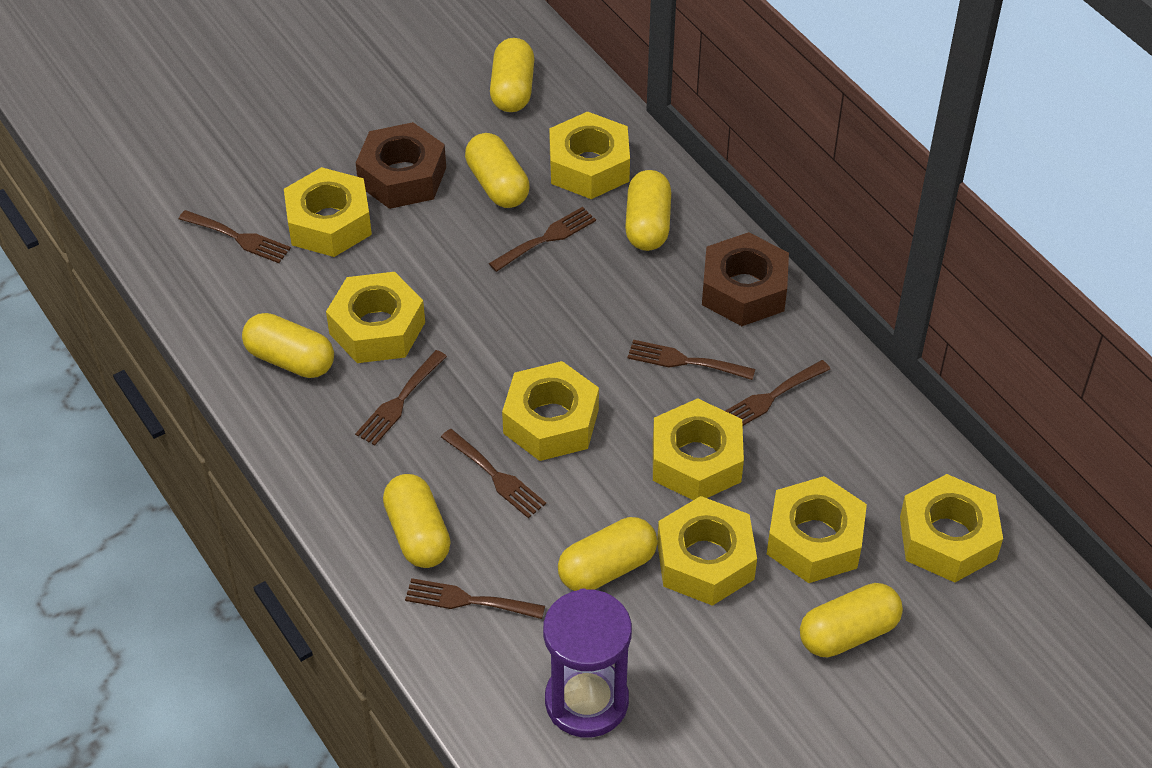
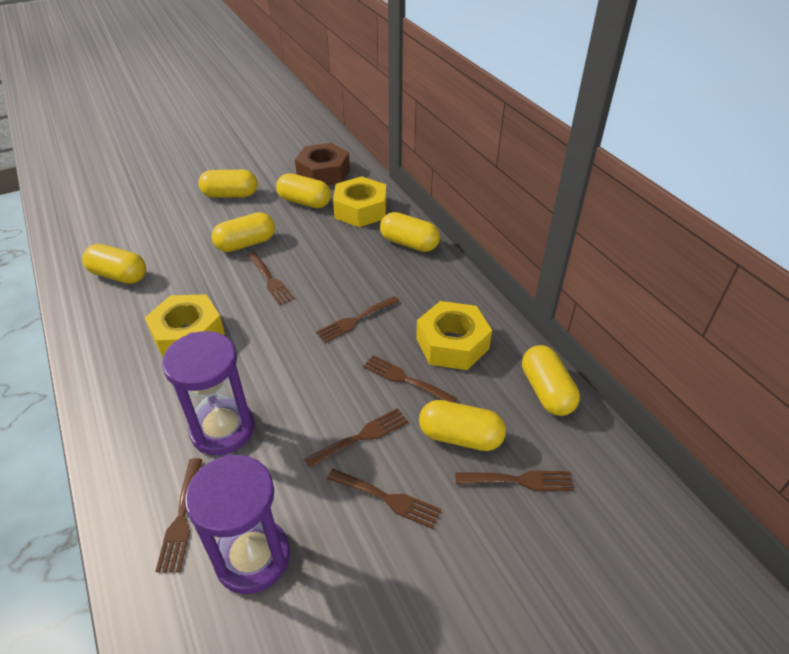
brown nut: 2 -> 1
purple hourglass: 1 -> 2
yellow nut: 8 -> 3

